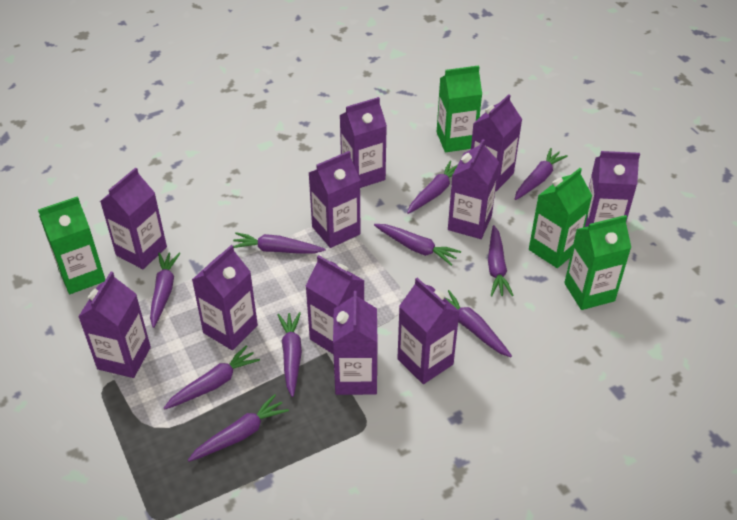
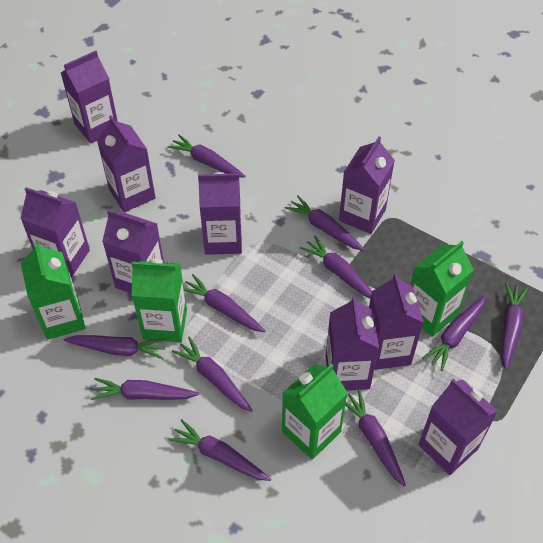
purple carrot: 10 -> 11
purple carton: 11 -> 9

